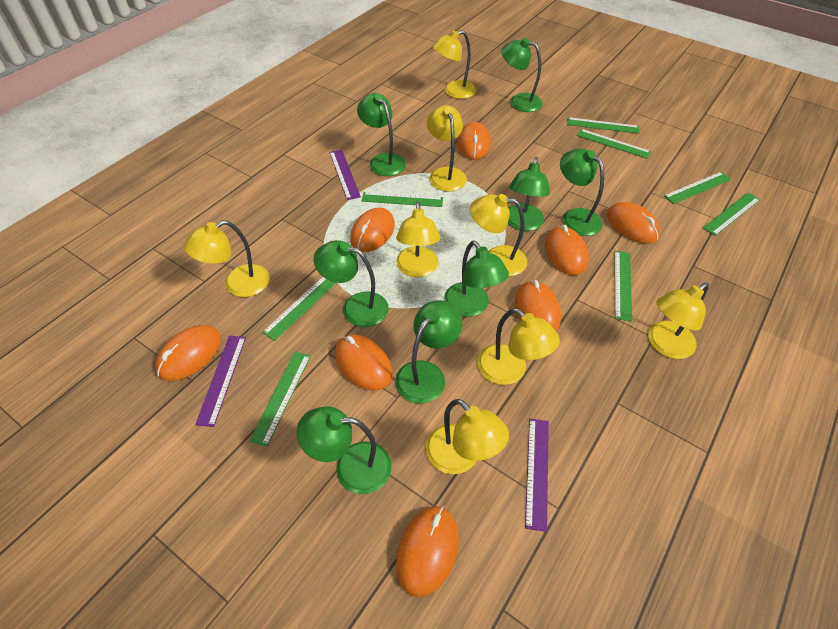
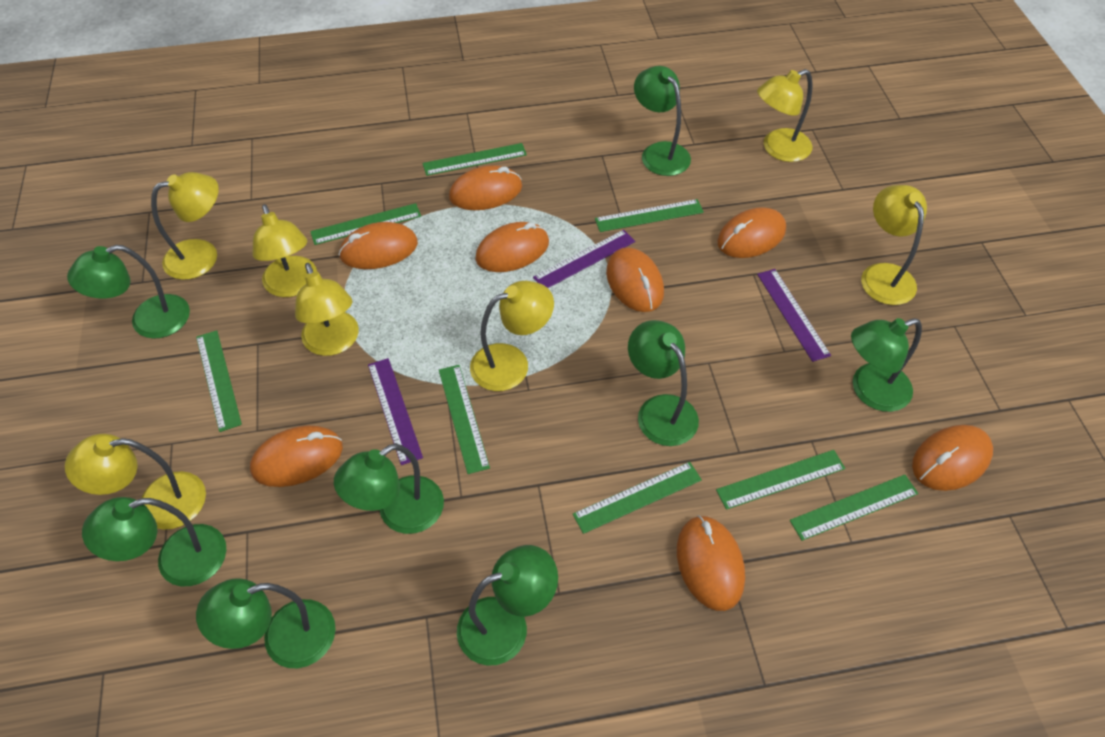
yellow lamp: 8 -> 7

